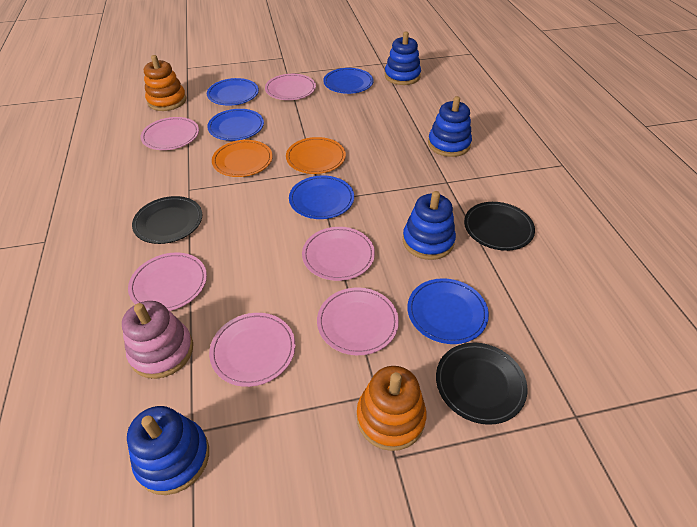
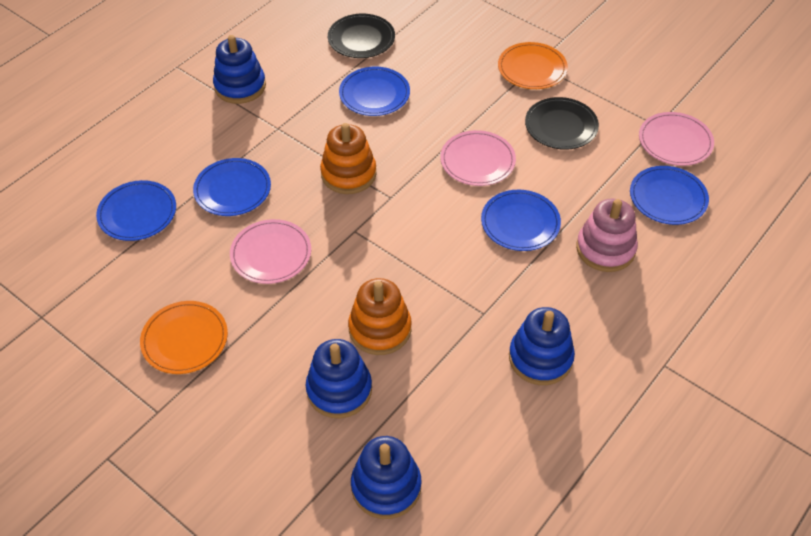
black plate: 3 -> 2
pink plate: 6 -> 3

